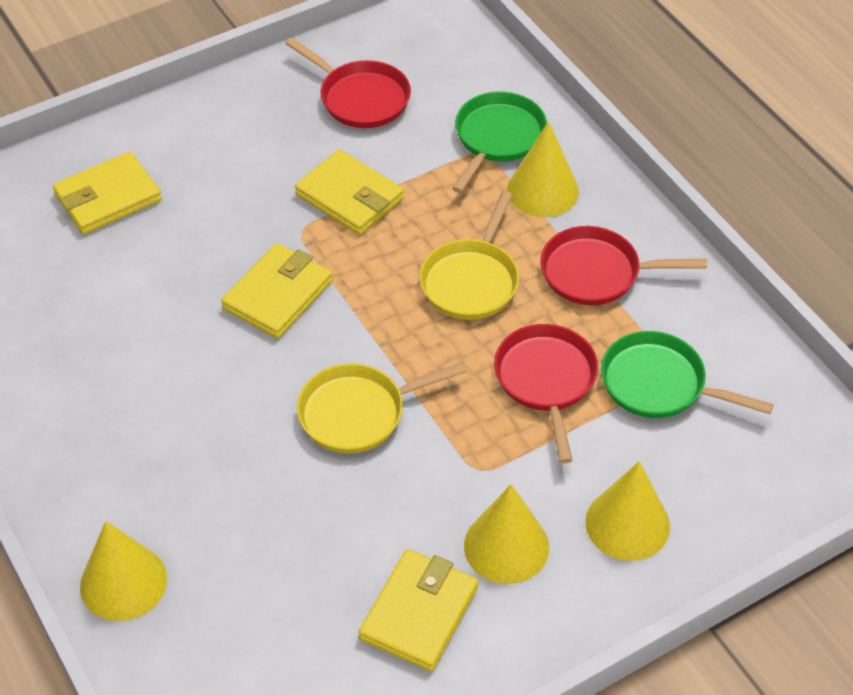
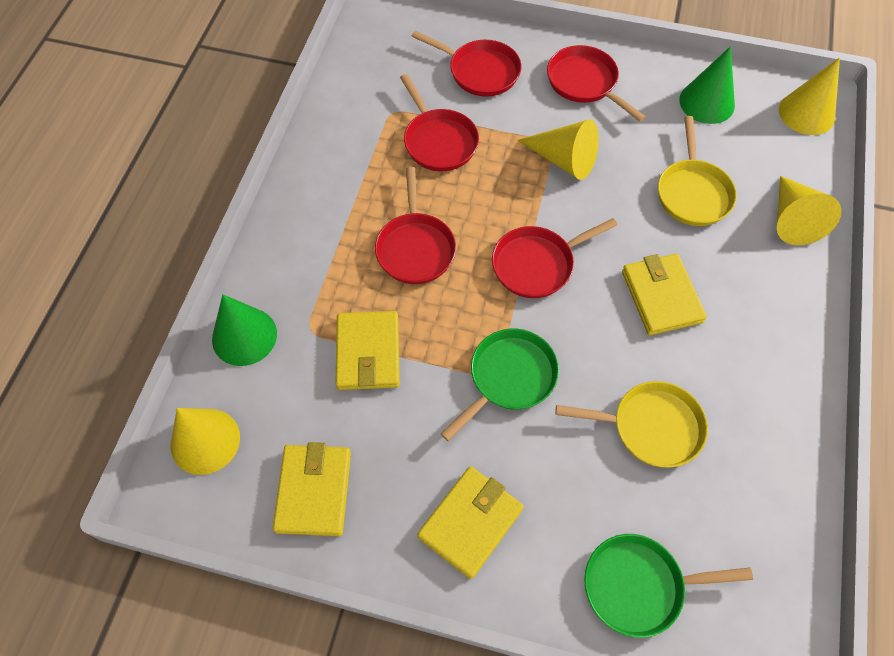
green cone: 0 -> 2
red pan: 3 -> 5

